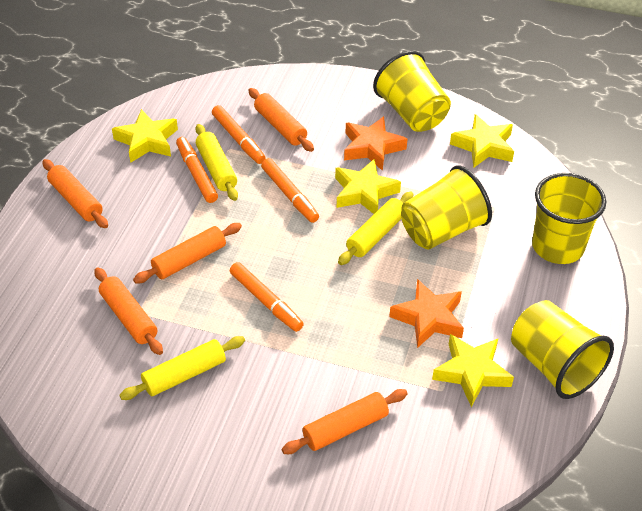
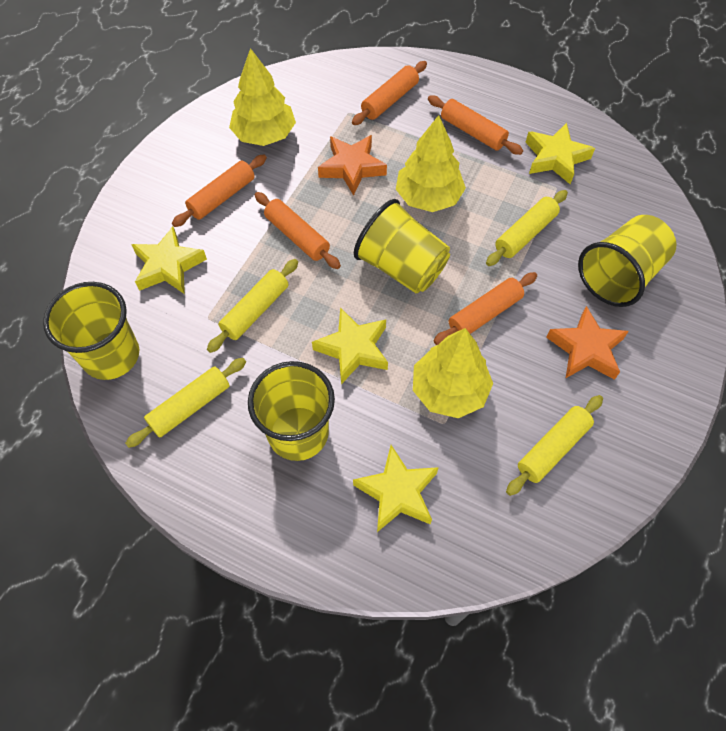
orange marker: 4 -> 0
yellow rolling pin: 3 -> 4
yellow tree: 0 -> 3

